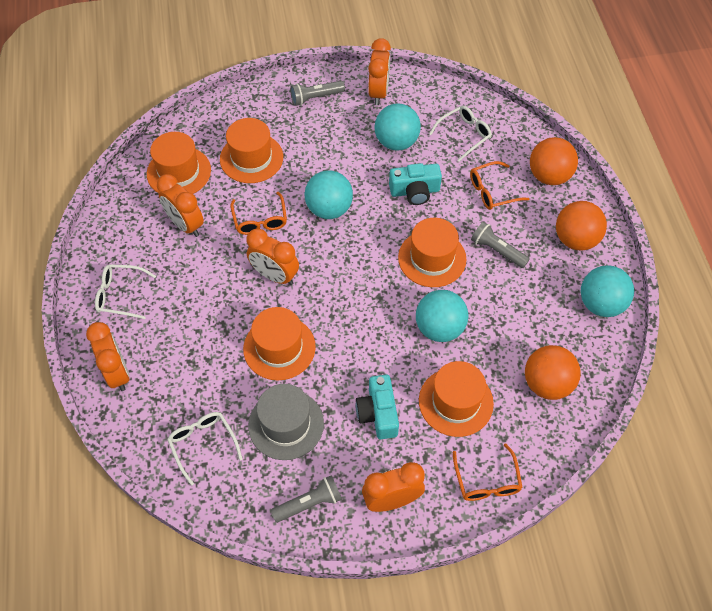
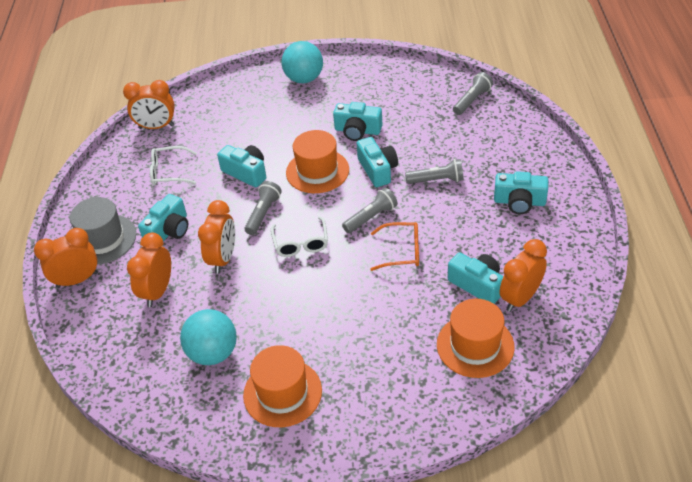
grey flashlight: 3 -> 4
orange ball: 3 -> 0
orange glasses: 3 -> 1
orange hat: 5 -> 3
turquoise ball: 4 -> 2
turquoise camera: 2 -> 6
white glasses: 3 -> 2

